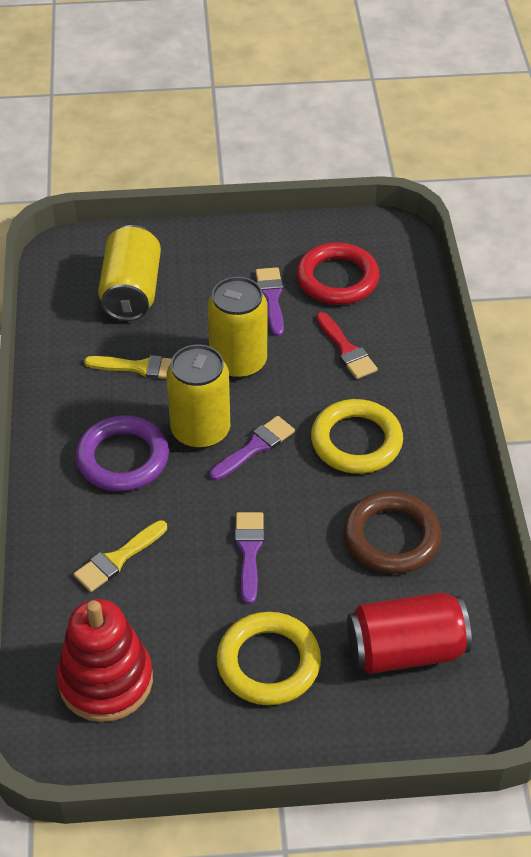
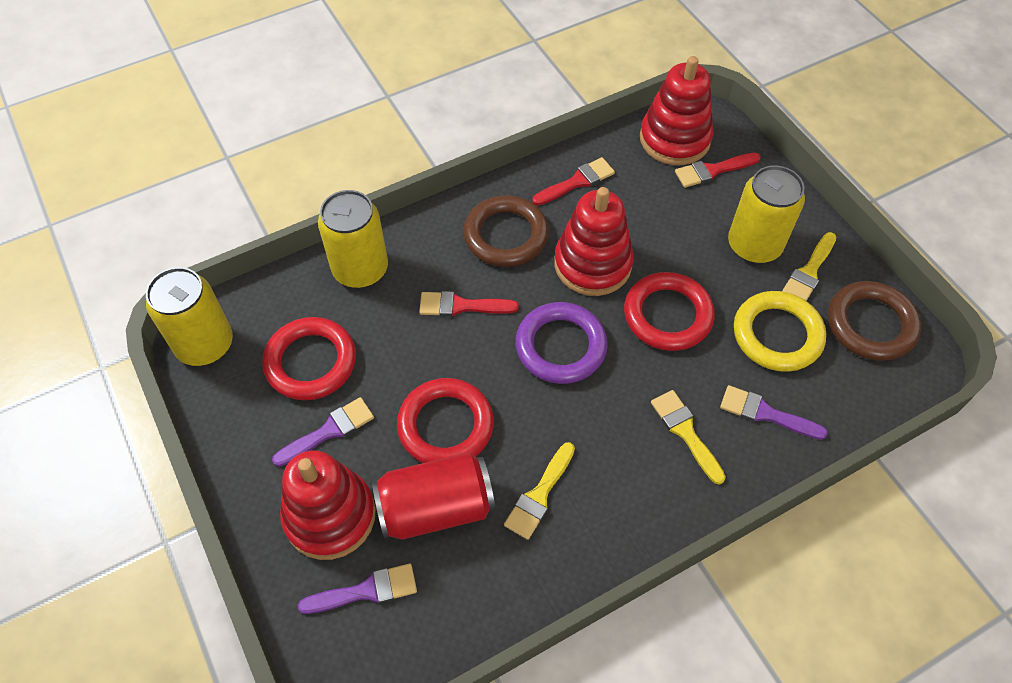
brown ring: 1 -> 2
red brush: 1 -> 3
red ring: 1 -> 3
red stacking toy: 1 -> 3
yellow brush: 2 -> 3
yellow ring: 2 -> 1

